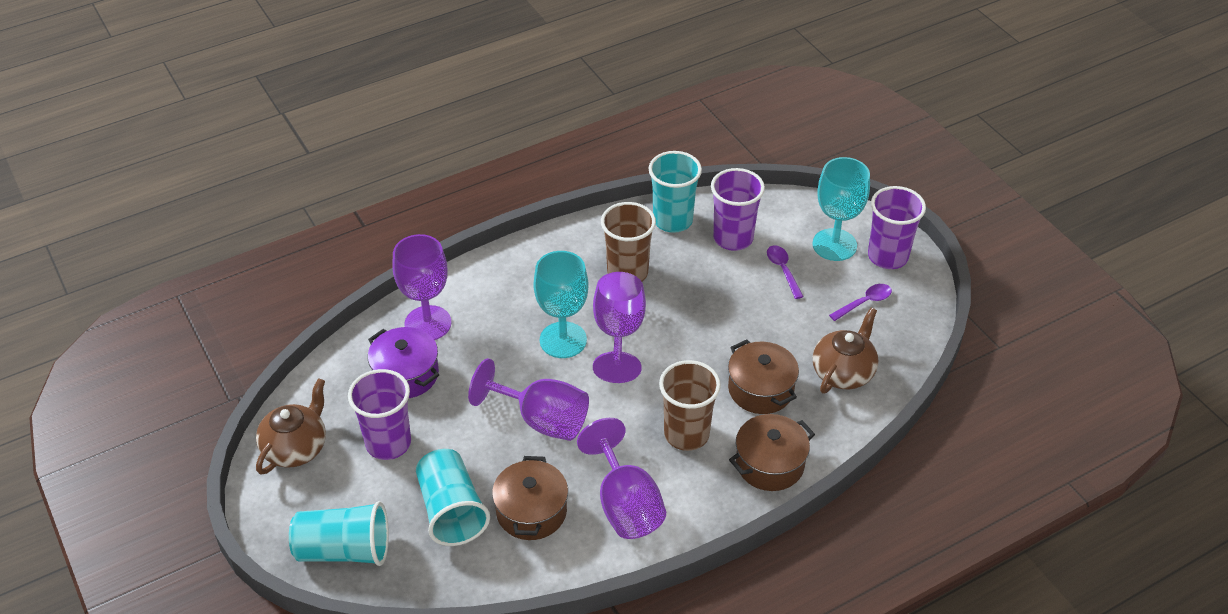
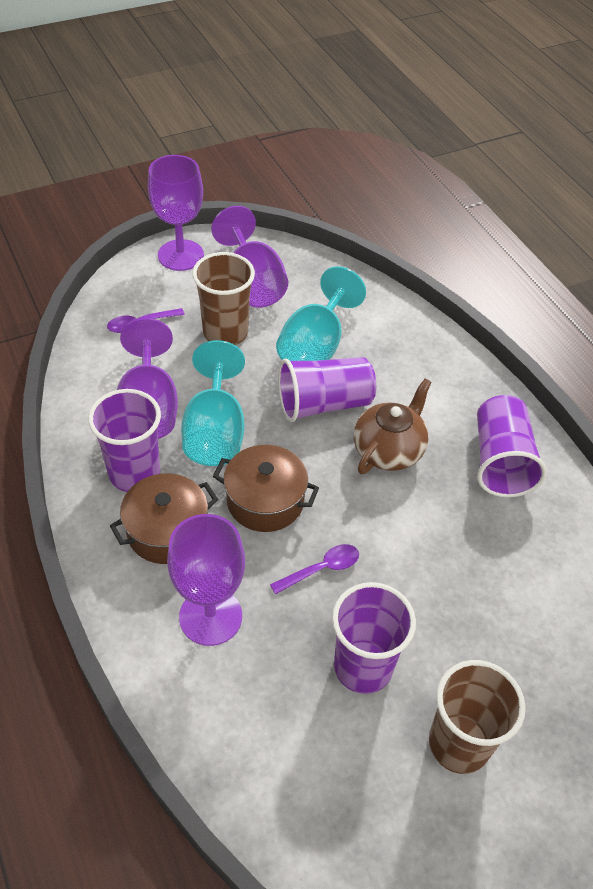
brown pot: 3 -> 2
brown teapot: 2 -> 1
purple cup: 3 -> 4
purple pot: 1 -> 0
turquoise cup: 3 -> 0

